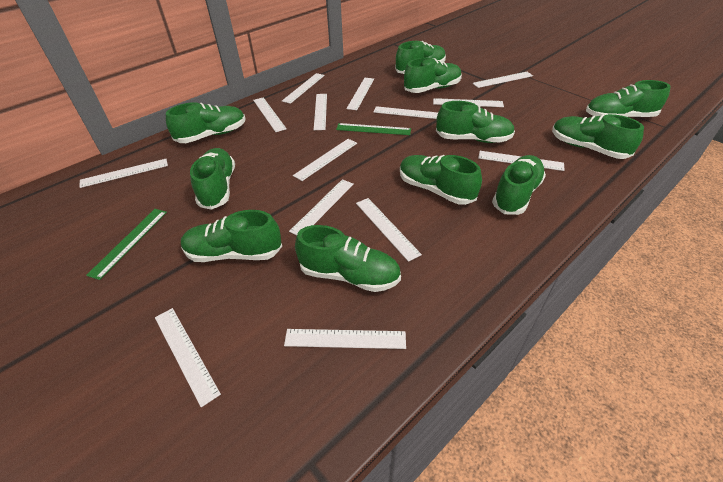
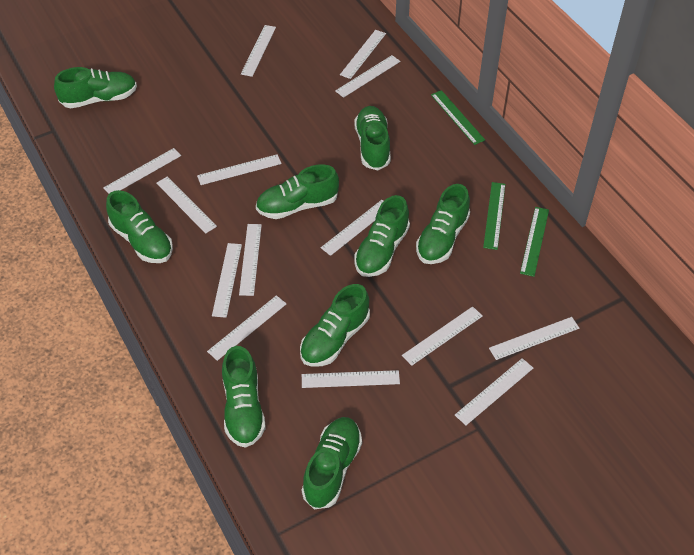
green ruler: 2 -> 3
green shoe: 11 -> 9

